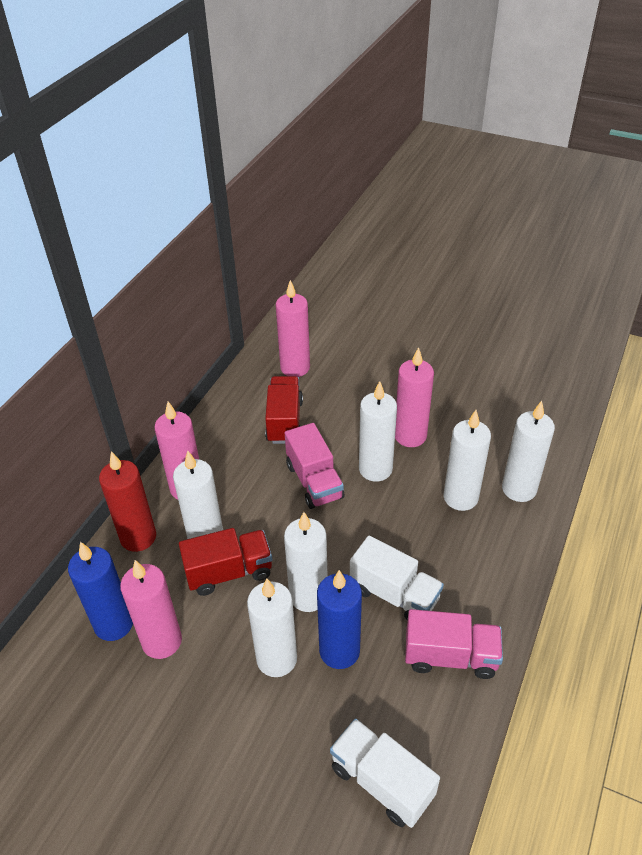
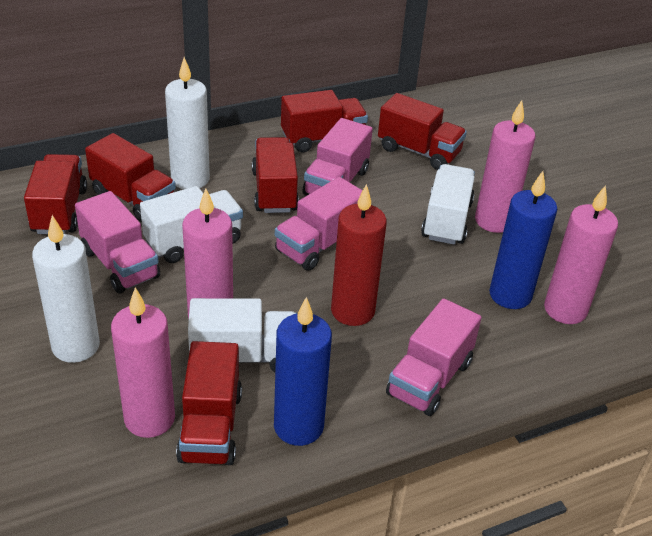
pink truck: 2 -> 4
red truck: 2 -> 6
white candle: 6 -> 2
white truck: 2 -> 3

